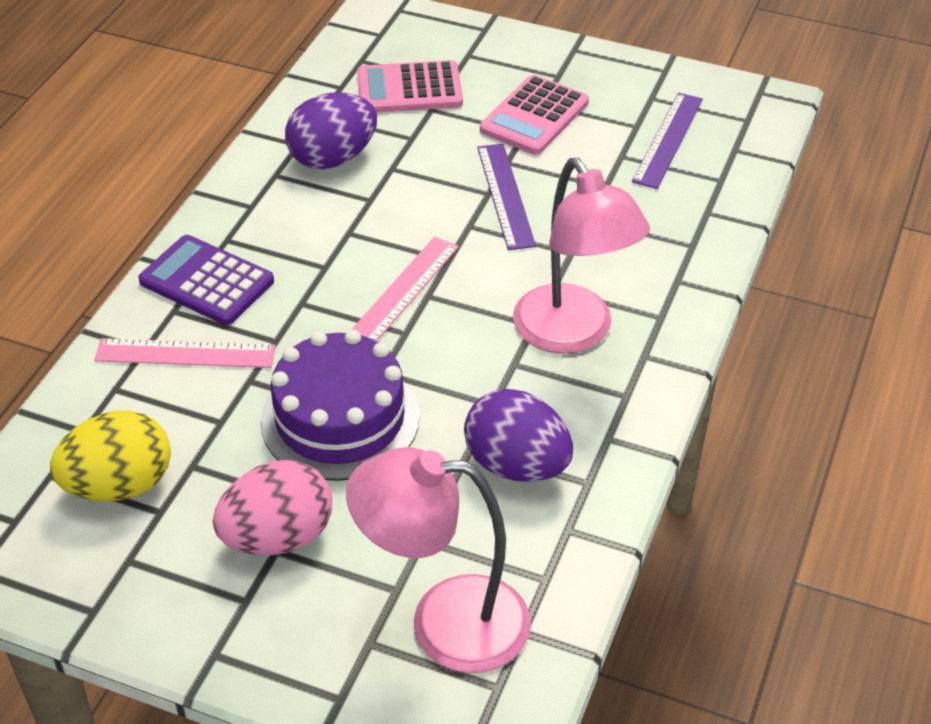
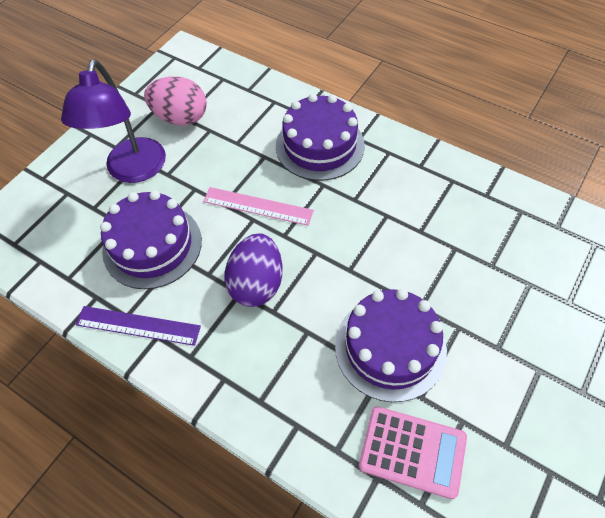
pink calculator: 2 -> 1
pink lamp: 2 -> 0
pink ruler: 2 -> 1
purple cake: 1 -> 3
purple calculator: 1 -> 0
purple egg: 2 -> 1
purple lamp: 0 -> 1
purple ruler: 2 -> 1
yellow egg: 1 -> 0

